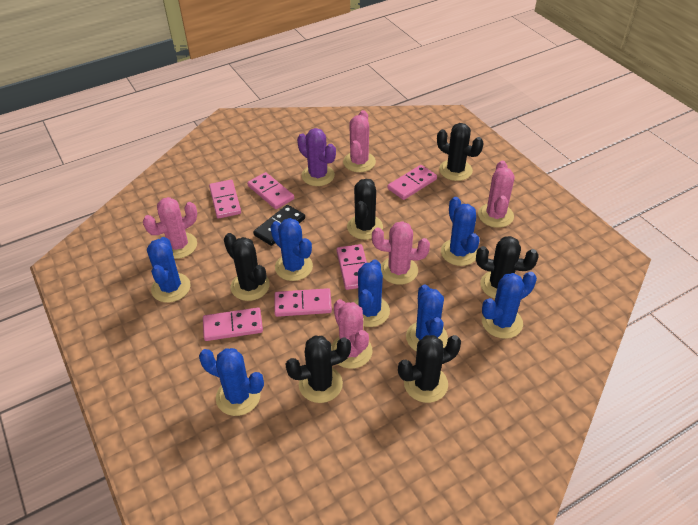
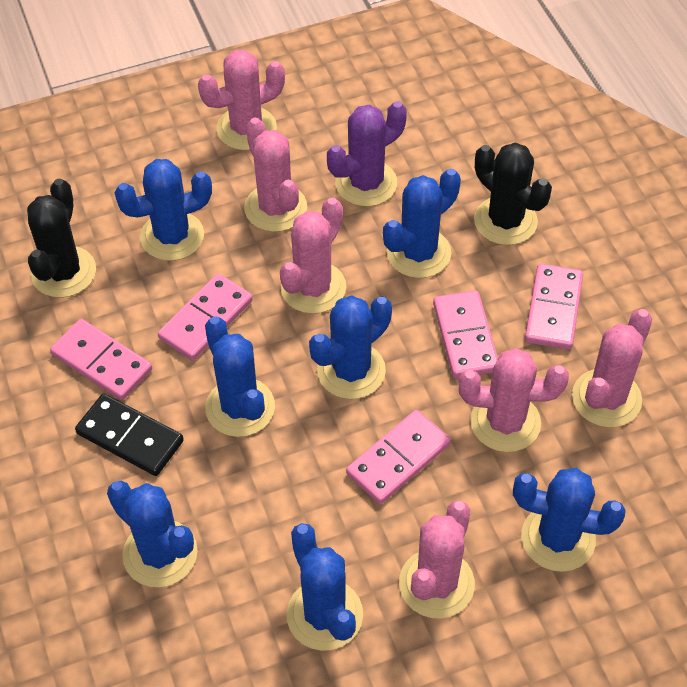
black cactus: 6 -> 2
pink cactus: 5 -> 6
pink domino: 6 -> 5

